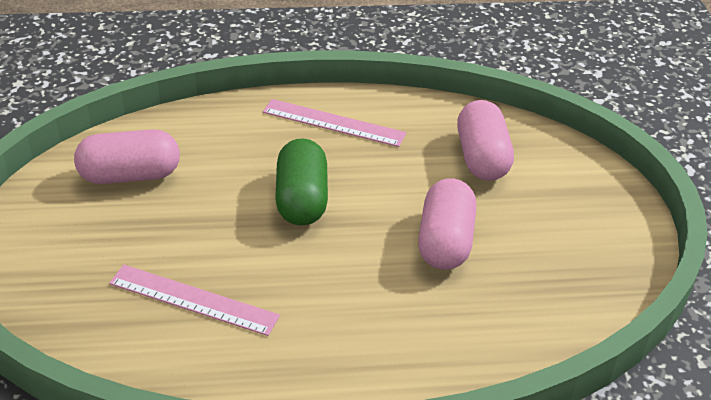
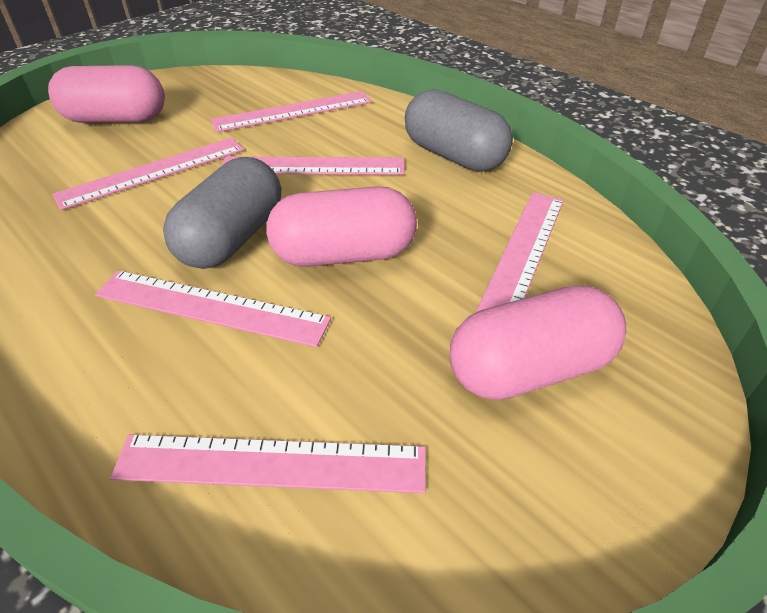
green capsule: 1 -> 0
grey capsule: 0 -> 2
pink ruler: 2 -> 6

